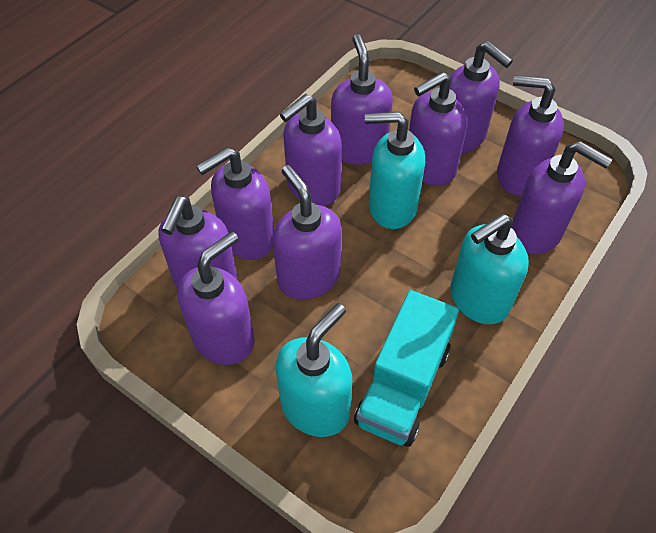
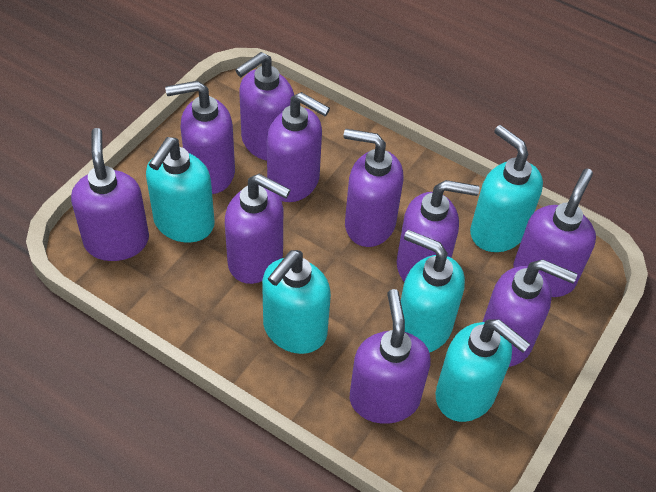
turquoise soap dispenser: 3 -> 5
turquoise truck: 1 -> 0

